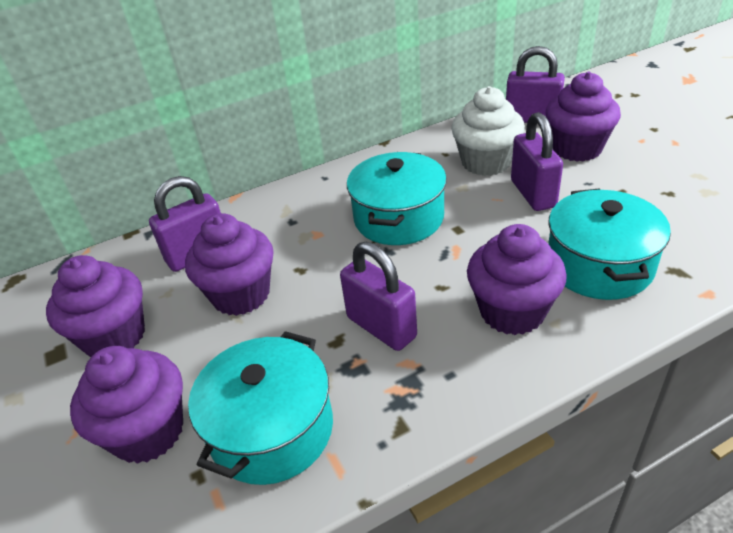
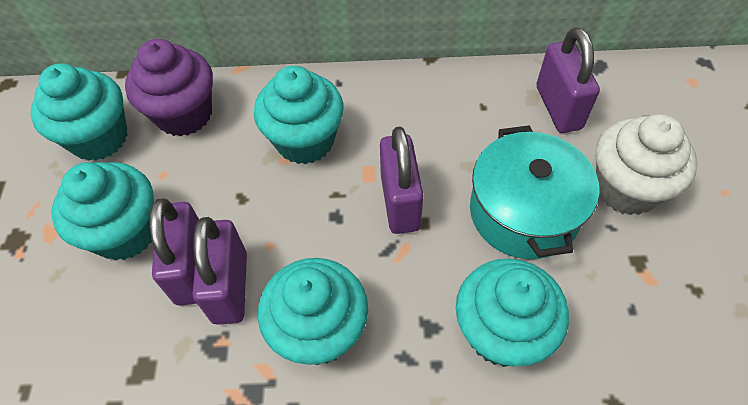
purple cupcake: 5 -> 1
turquoise cupcake: 0 -> 5
turquoise pot: 3 -> 1

